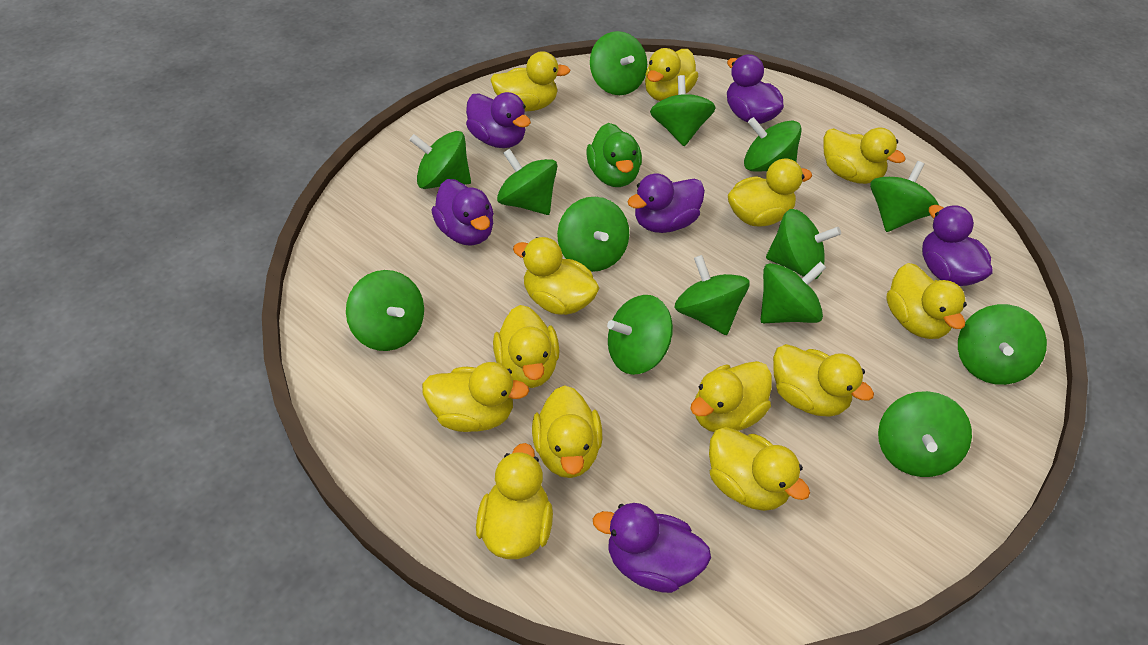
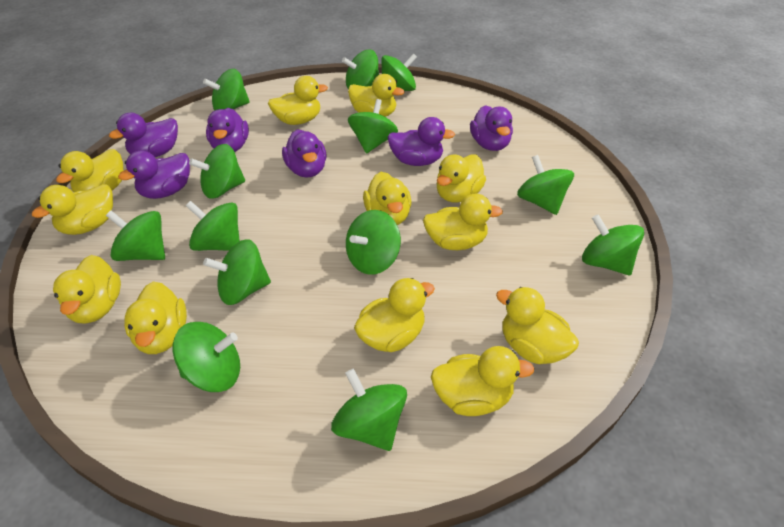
green duck: 1 -> 0
green spinning top: 14 -> 13
yellow duck: 13 -> 12

